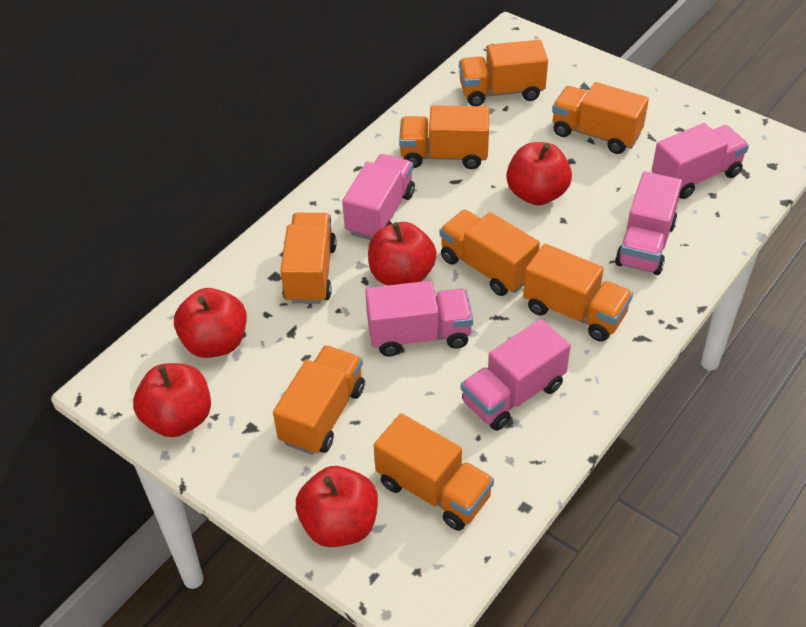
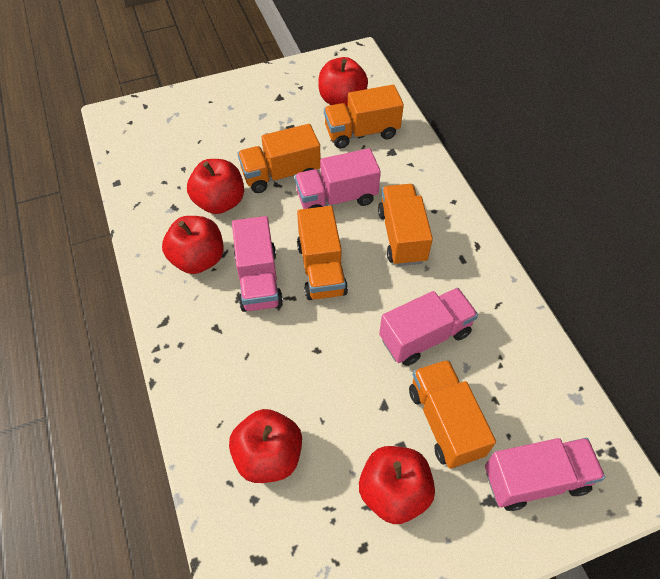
orange truck: 8 -> 5
pink truck: 5 -> 4

